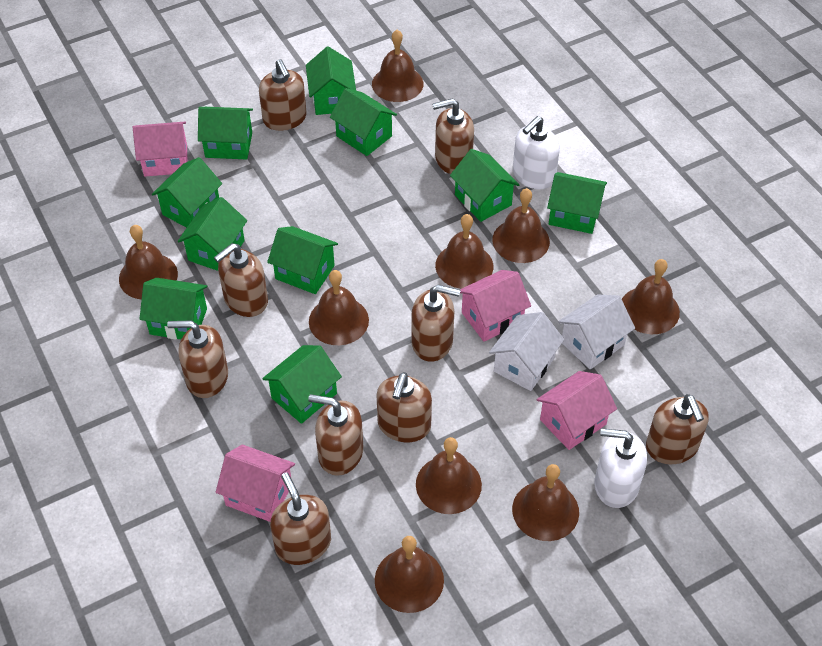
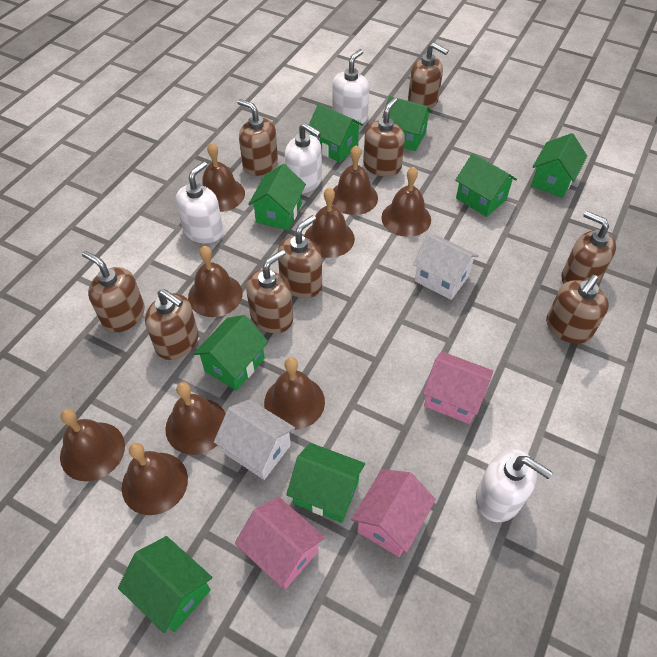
green house: 10 -> 8
pink house: 4 -> 3
white soap dispenser: 2 -> 4

